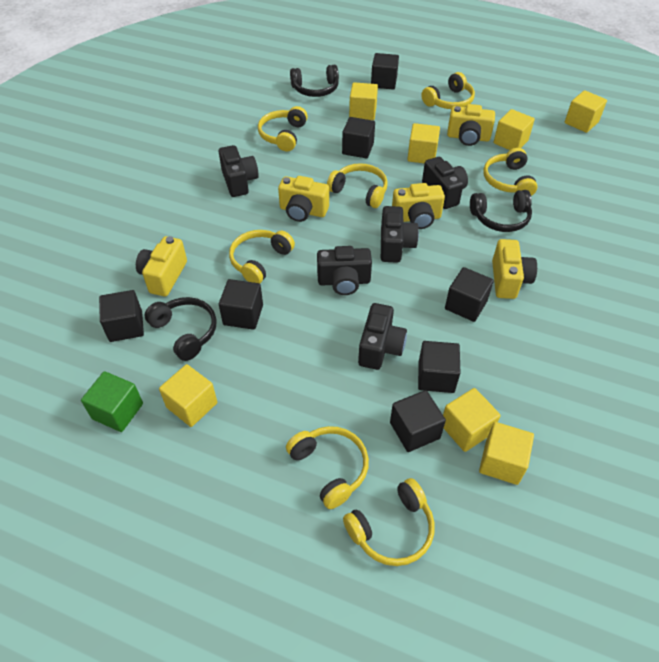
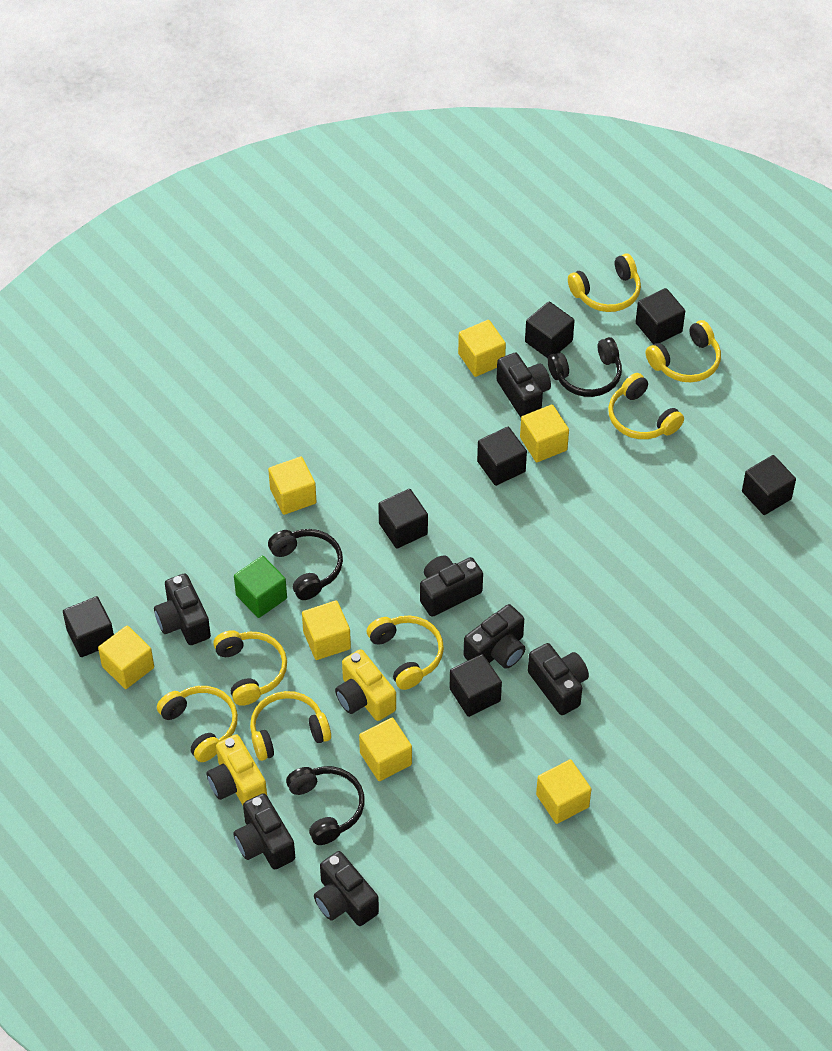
black camera: 5 -> 7
yellow camera: 5 -> 2

